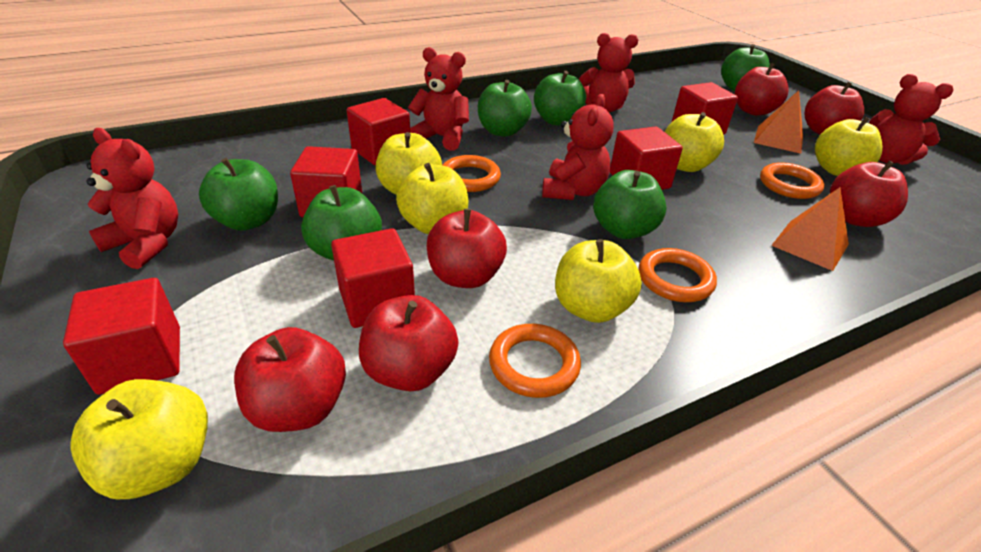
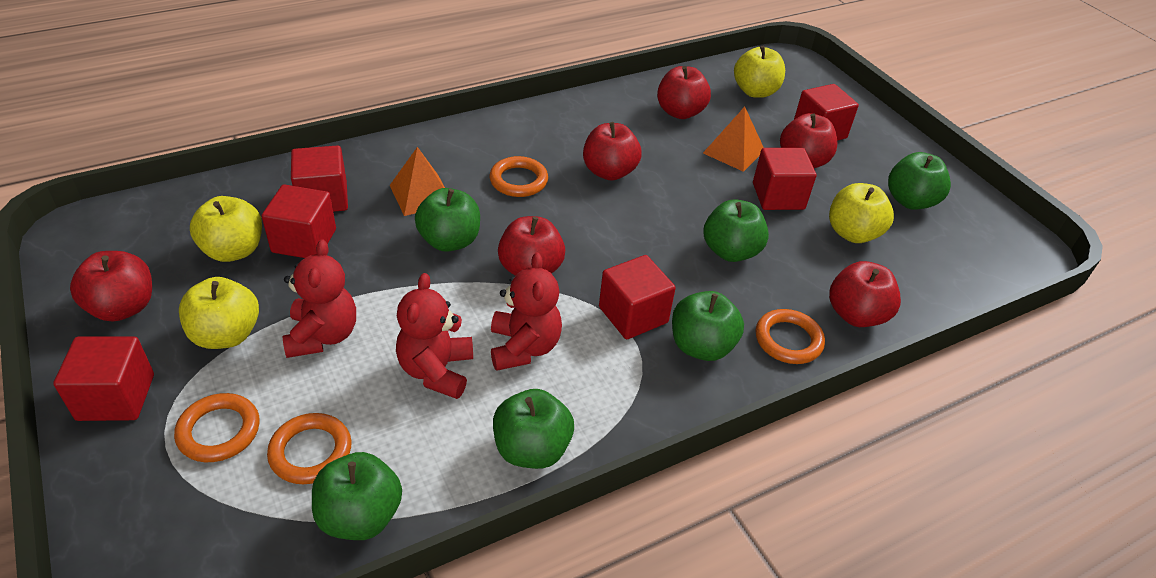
red teddy bear: 5 -> 3
yellow apple: 6 -> 4

